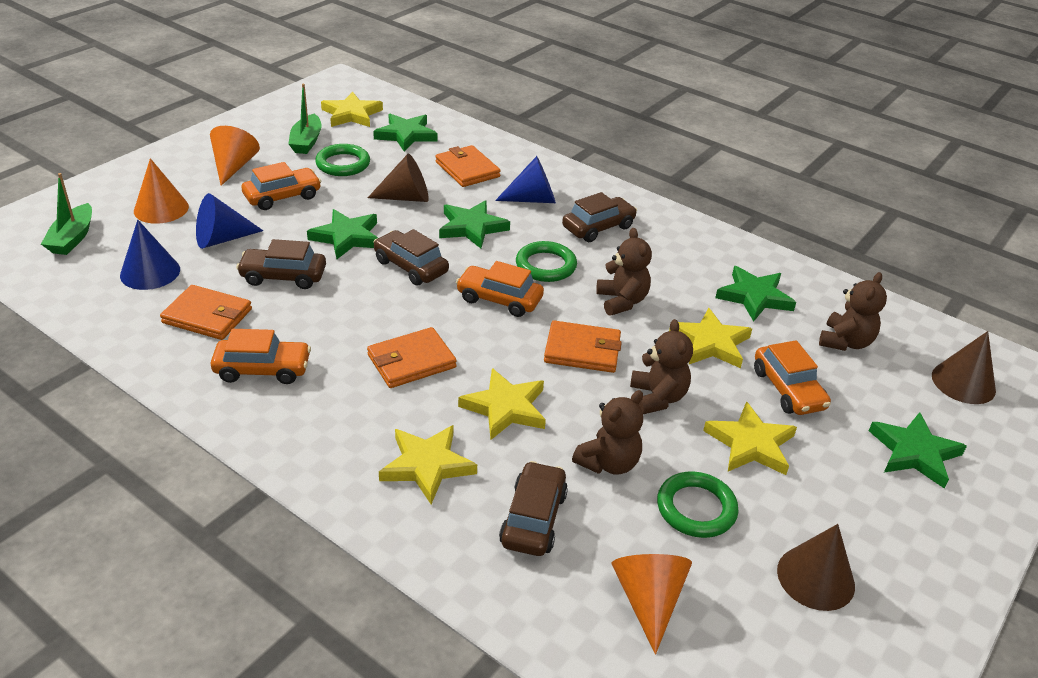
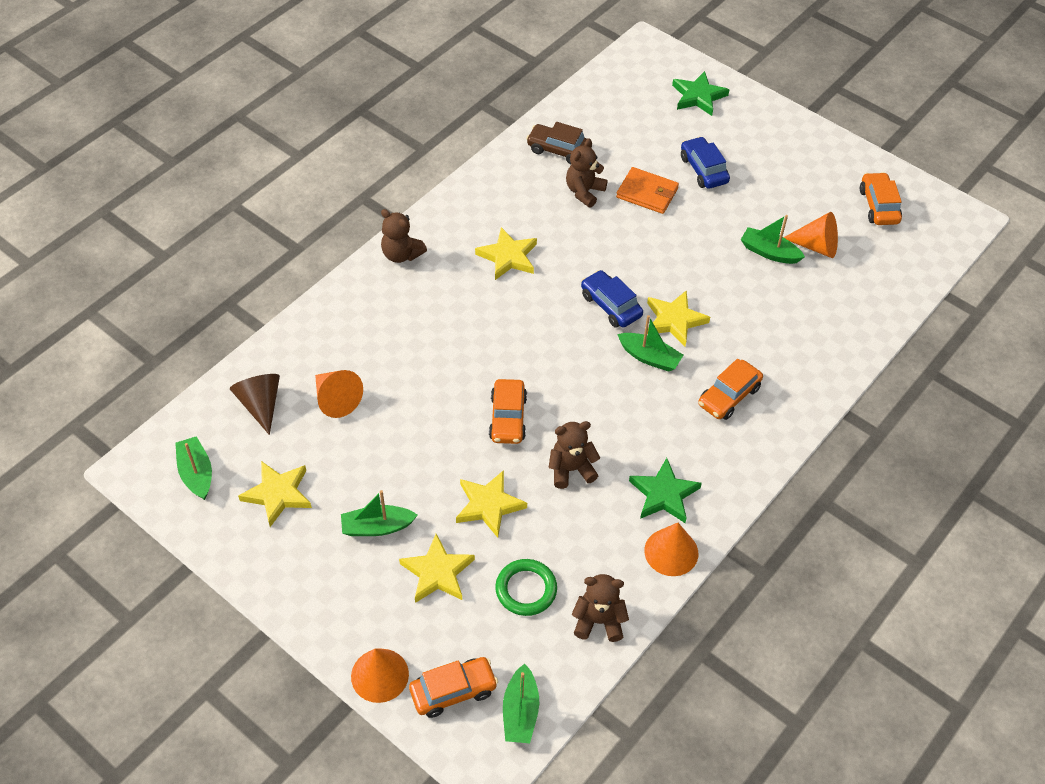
blue car: 0 -> 2
blue cone: 3 -> 0
brown car: 4 -> 1
brown cone: 3 -> 1
green boat: 2 -> 5
green ring: 3 -> 1
green star: 5 -> 2
orange cone: 3 -> 4
orange wallet: 4 -> 1

